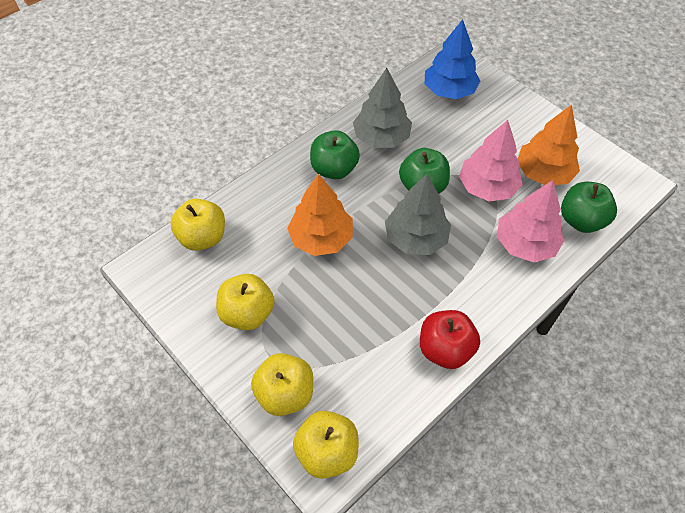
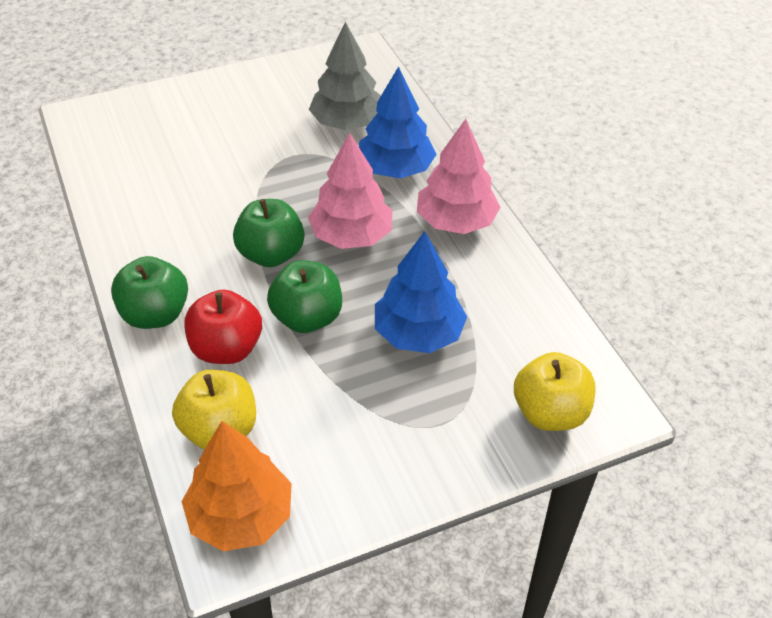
blue tree: 1 -> 2
grey tree: 2 -> 1
orange tree: 2 -> 1
yellow apple: 4 -> 2

